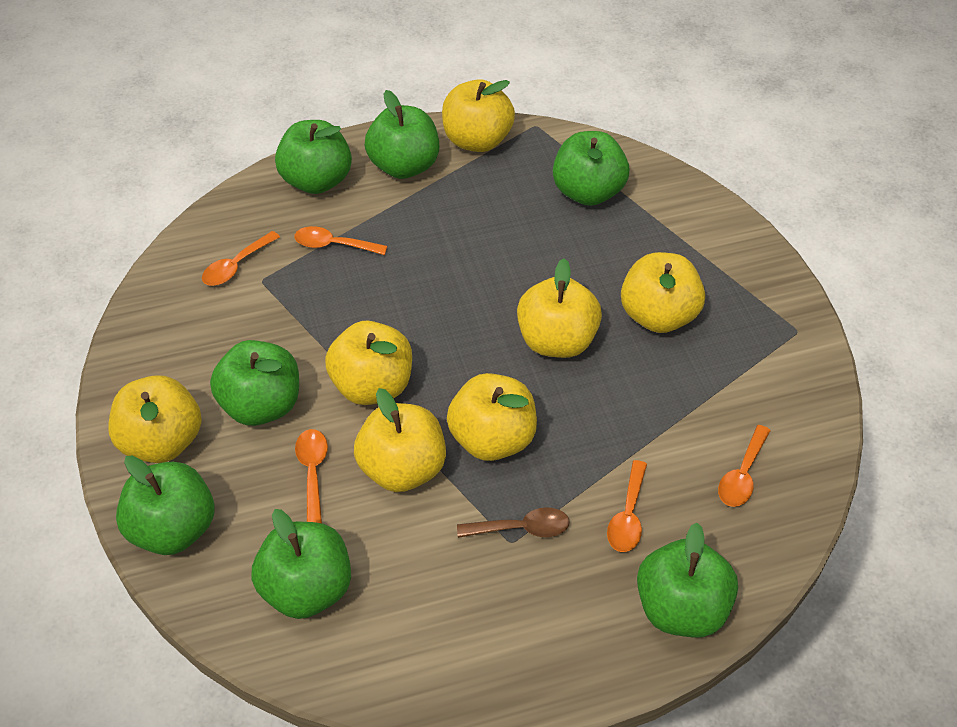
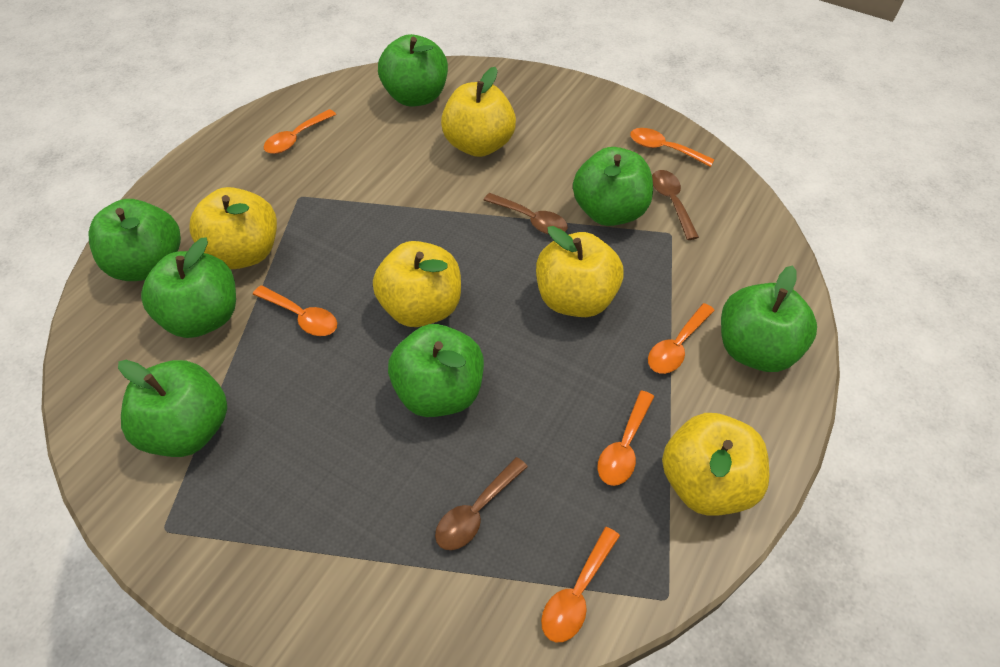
brown spoon: 1 -> 3
orange spoon: 5 -> 6
yellow apple: 7 -> 5

